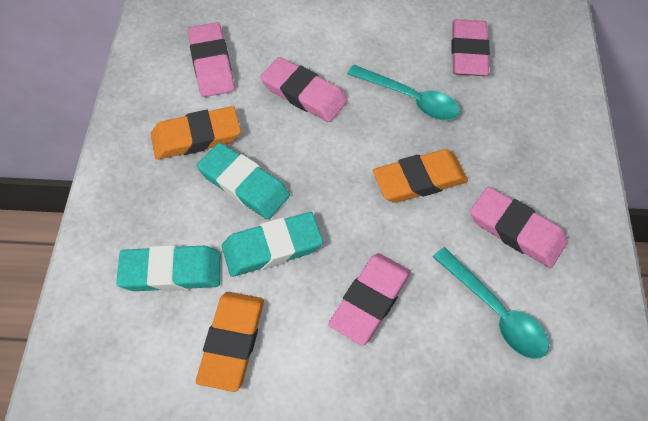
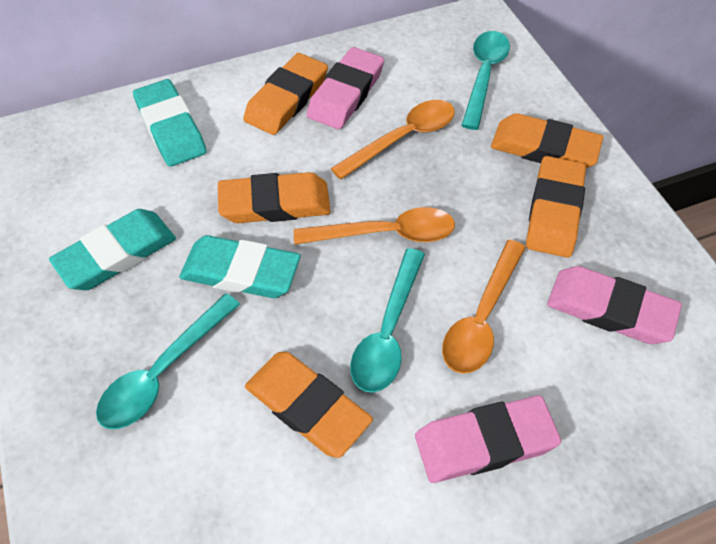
orange eraser: 3 -> 5
orange spoon: 0 -> 3
pink eraser: 5 -> 3
turquoise spoon: 2 -> 3

